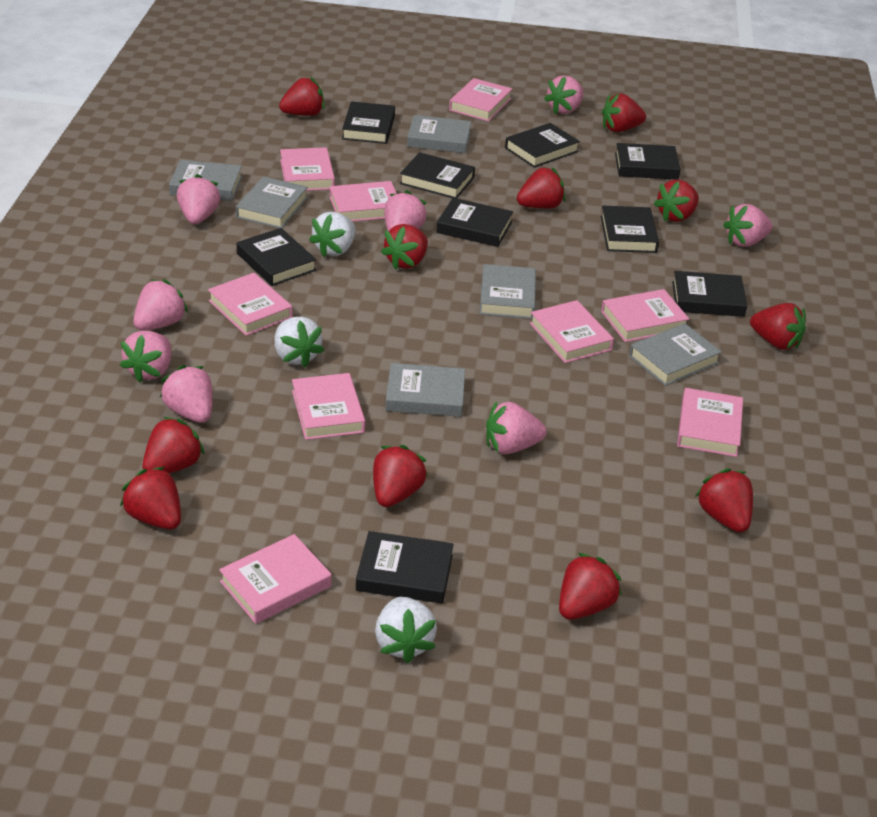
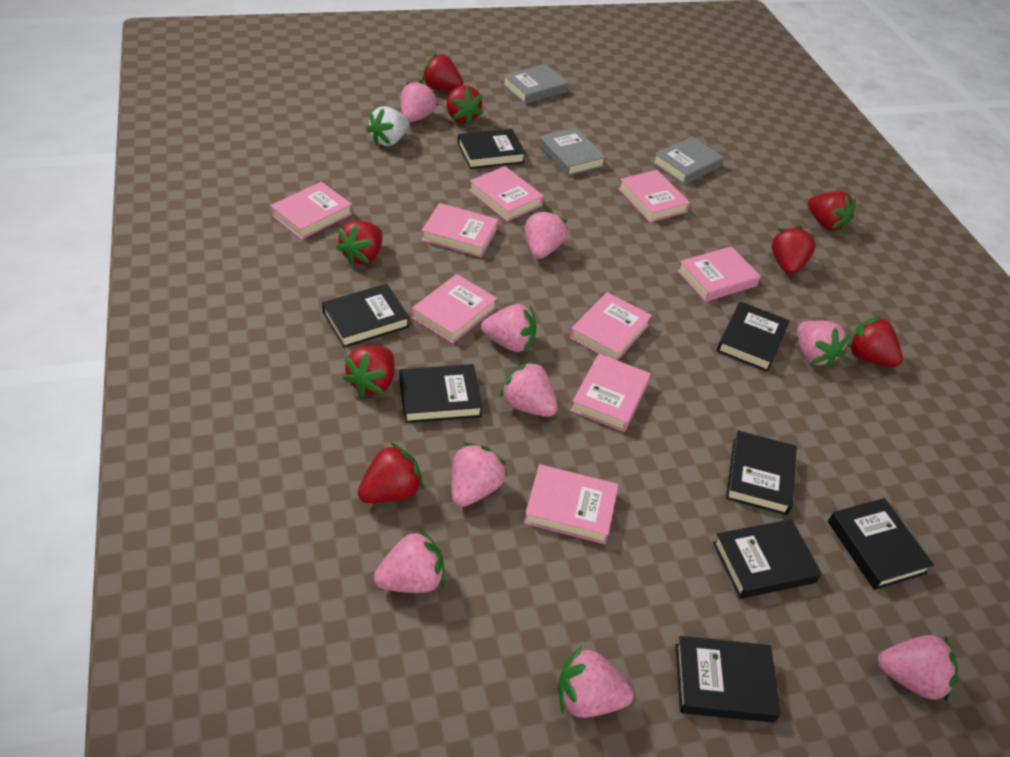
black book: 9 -> 8
grey book: 6 -> 3
pink strawberry: 8 -> 9
red strawberry: 11 -> 8
white strawberry: 3 -> 1

